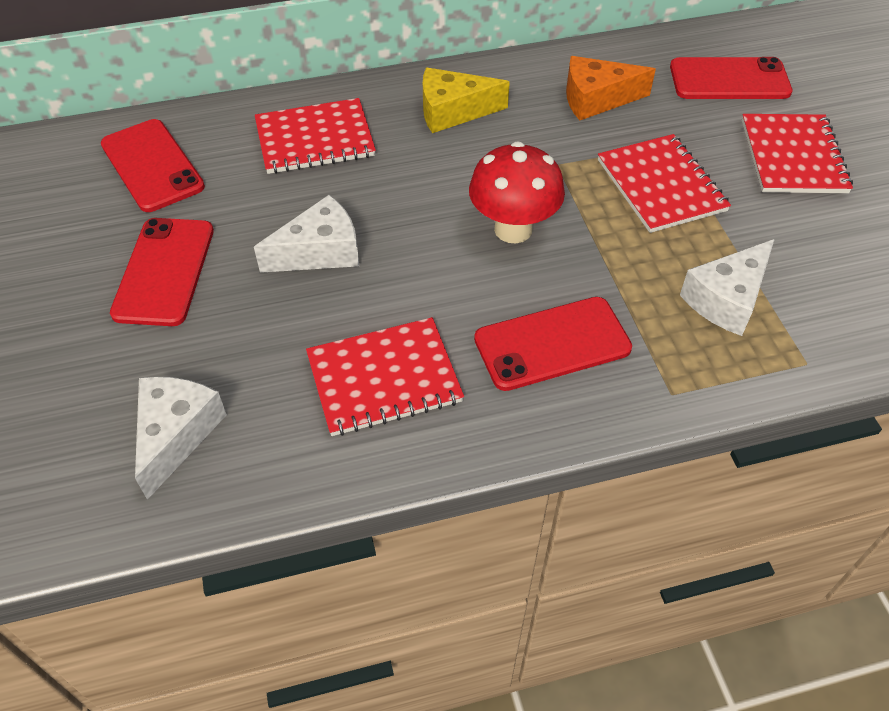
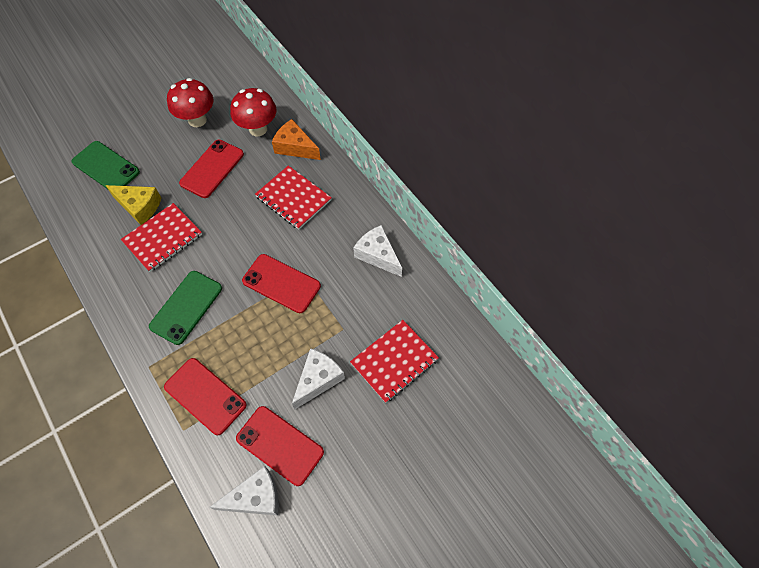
green phone: 0 -> 2
red mushroom: 1 -> 2
red notebook: 4 -> 3

